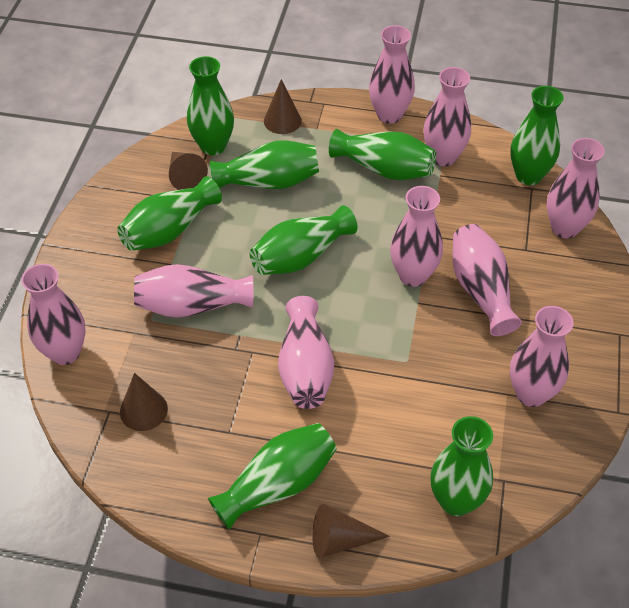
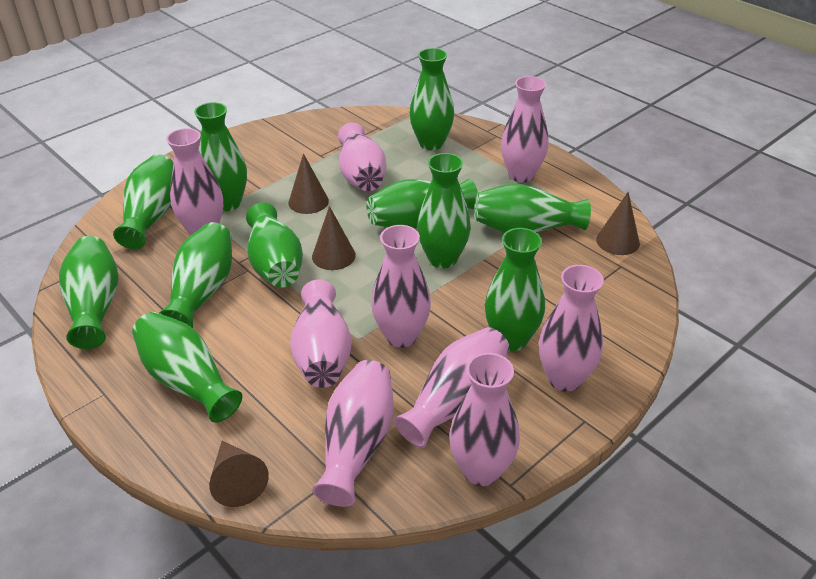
green vase: 8 -> 11

